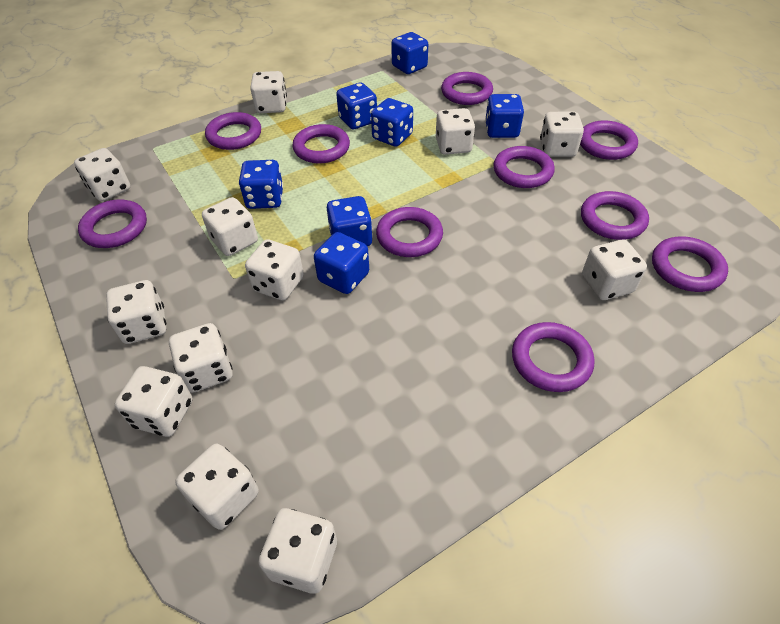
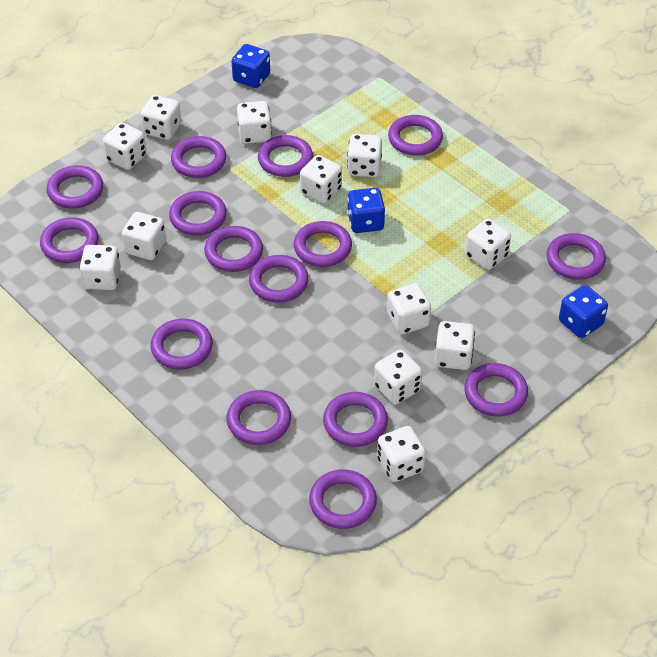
blue dice: 7 -> 3
purple ring: 10 -> 15

